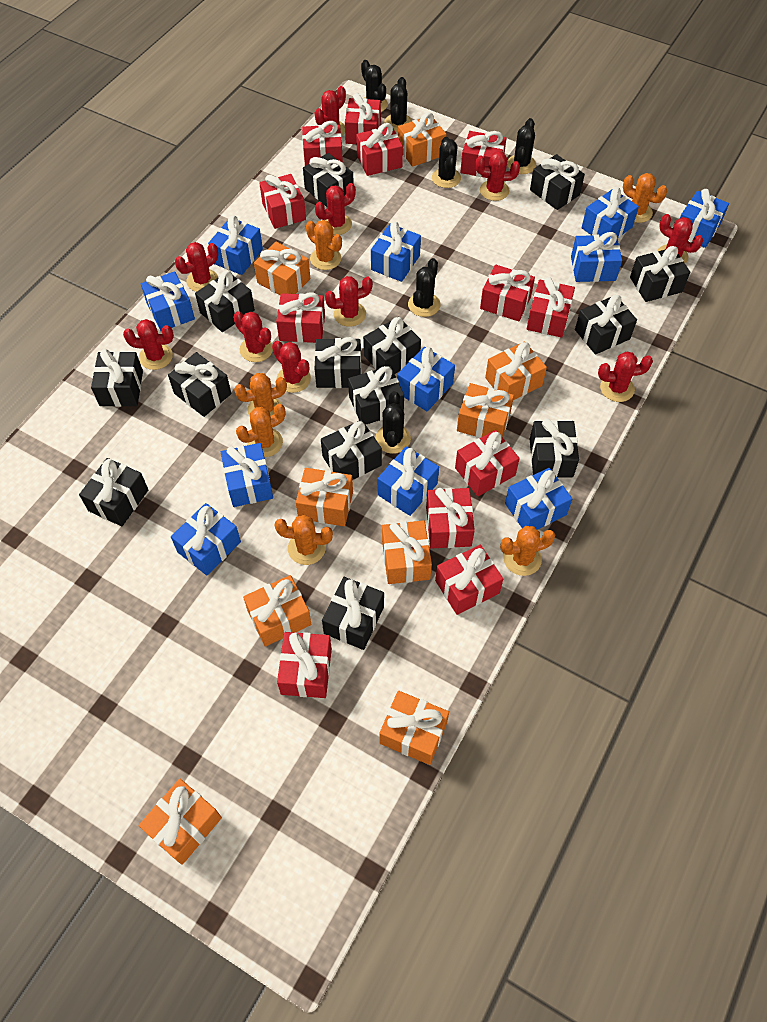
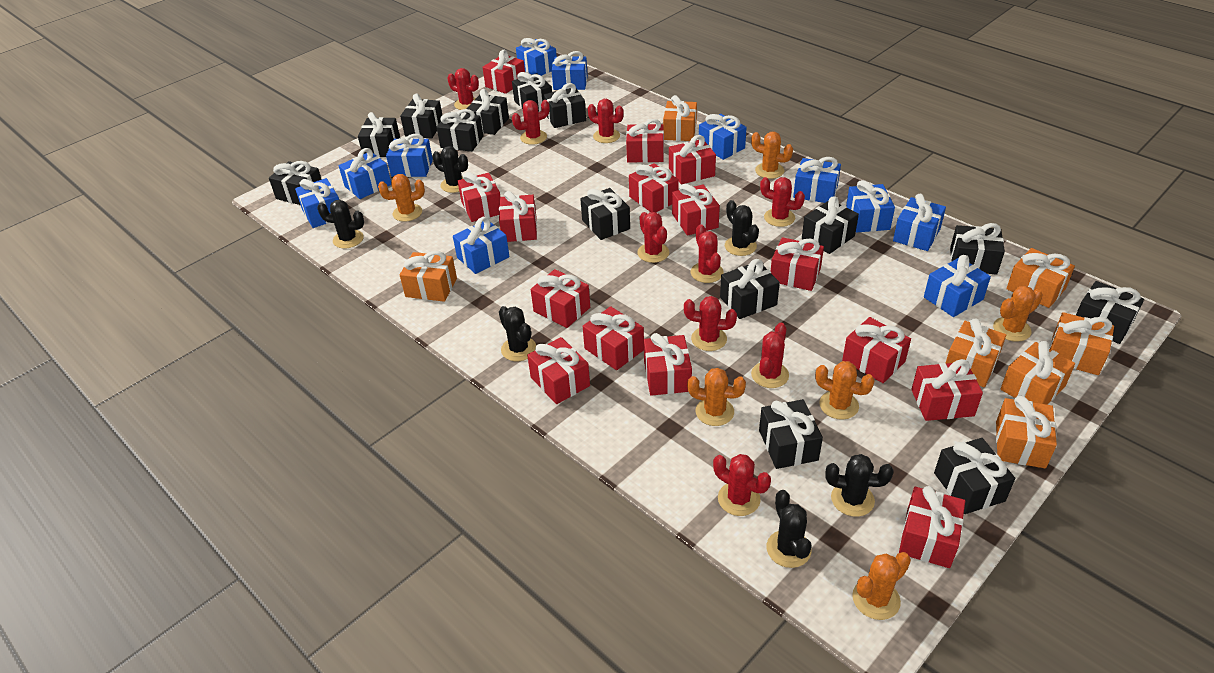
orange gift: 9 -> 7
red cactus: 10 -> 9
red gift: 12 -> 15

